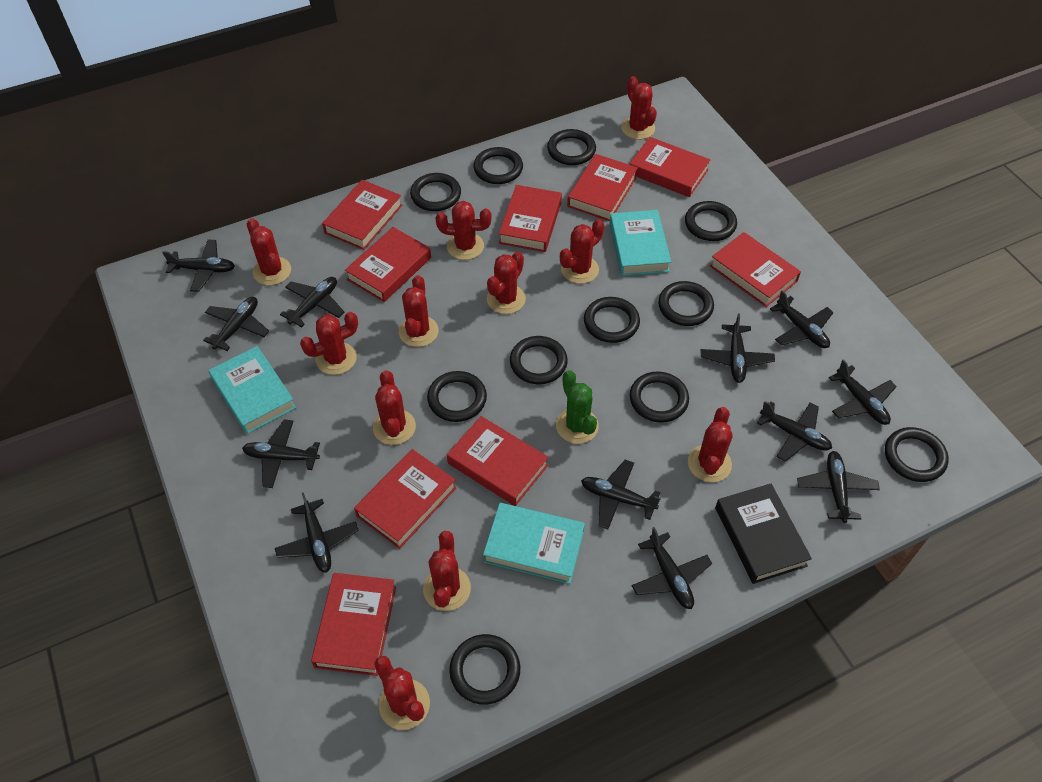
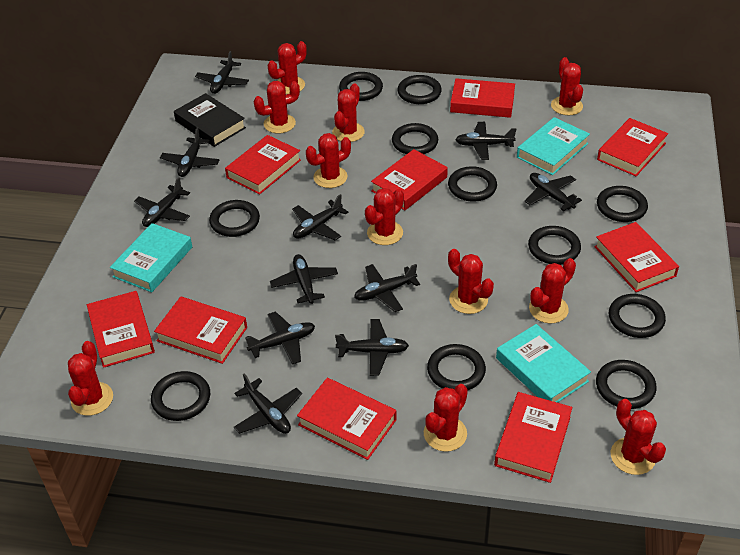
black plane: 12 -> 11
green cactus: 1 -> 0

